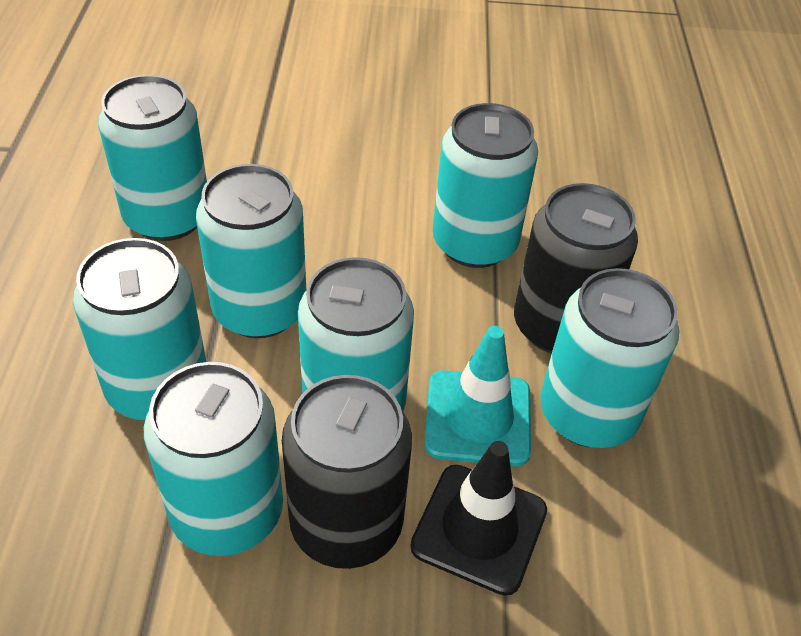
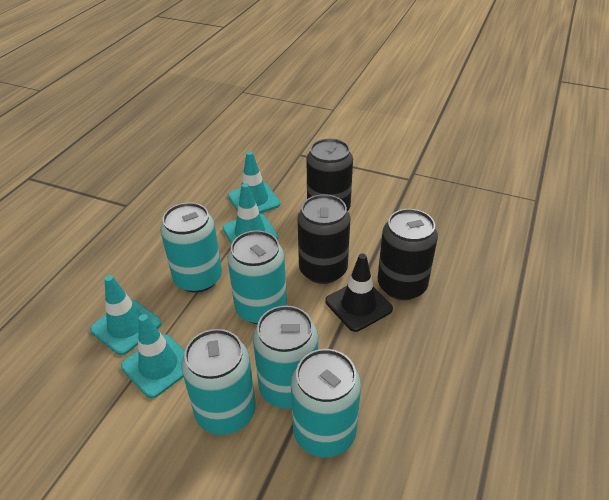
black can: 2 -> 3
turquoise can: 7 -> 5
turquoise traffic cone: 1 -> 4

